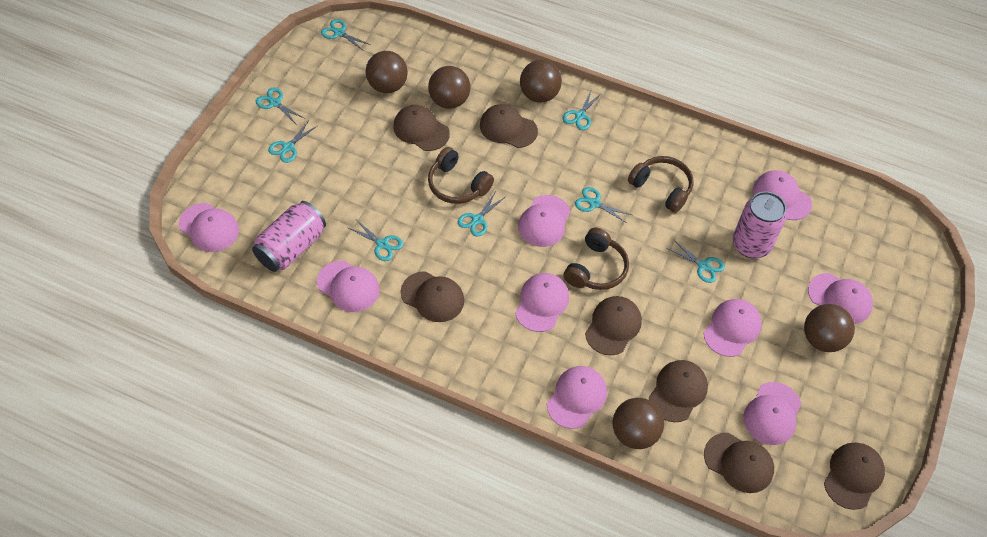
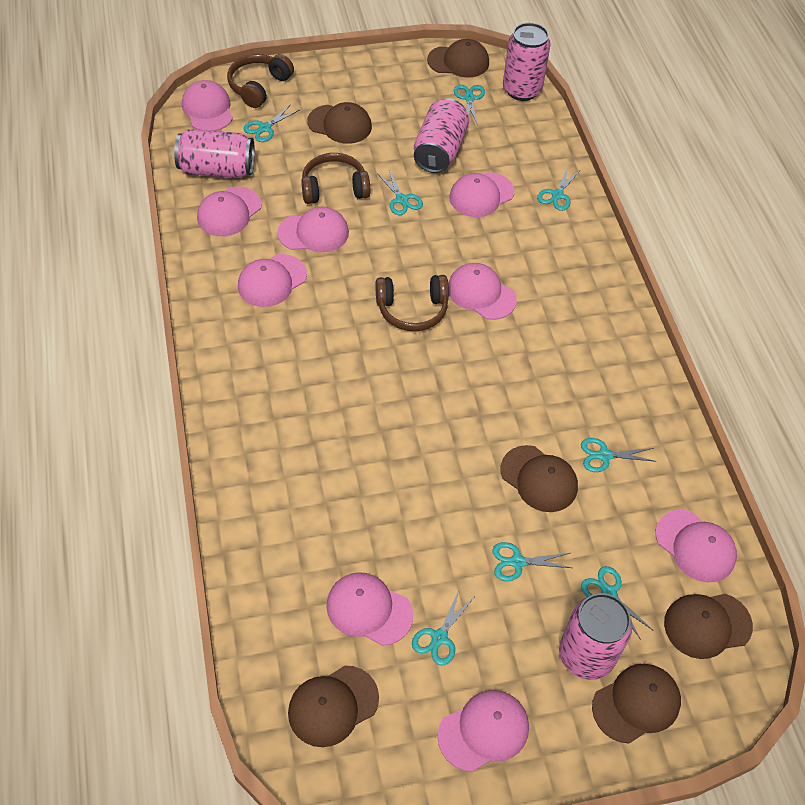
brown ball: 5 -> 0
brown cap: 7 -> 6
pink can: 2 -> 4

